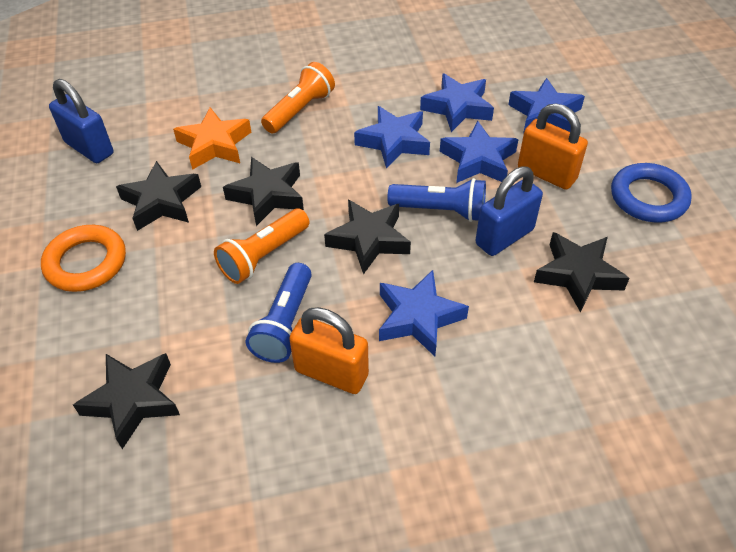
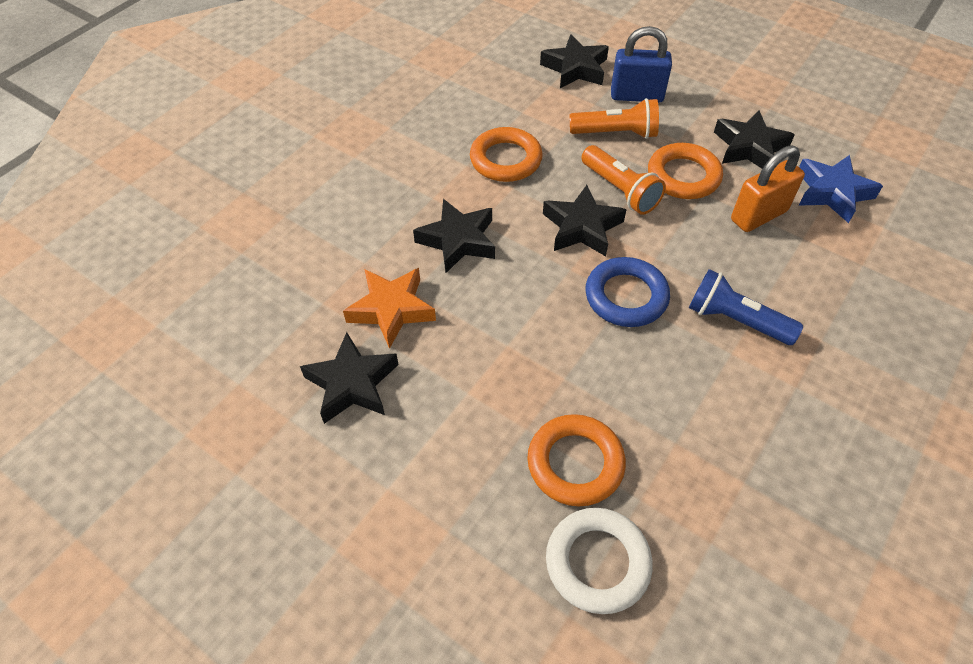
blue flashlight: 2 -> 1
blue padlock: 2 -> 1
blue star: 5 -> 1
orange padlock: 2 -> 1
orange ring: 1 -> 3
white ring: 0 -> 1

